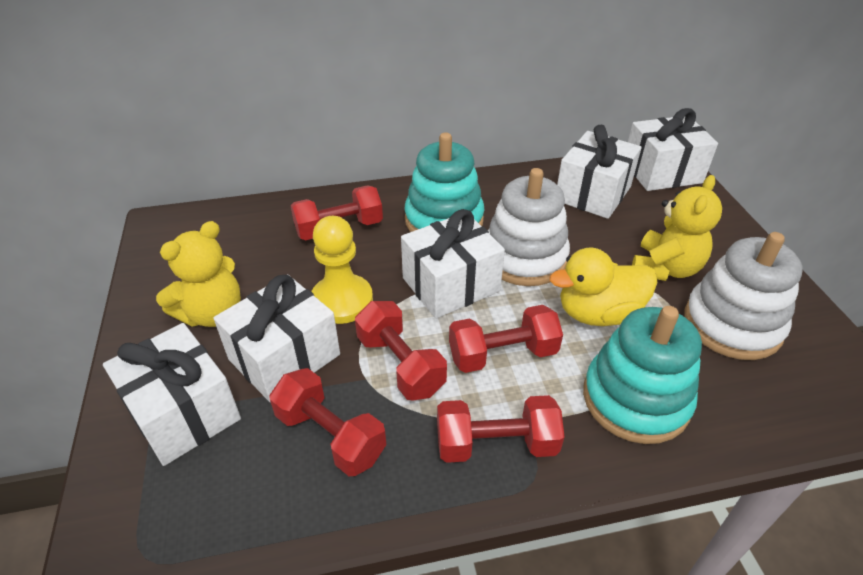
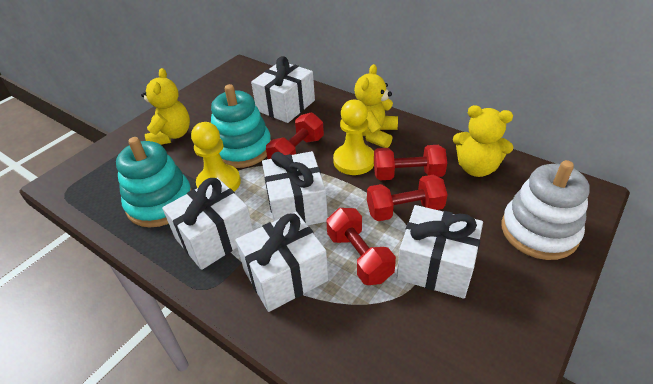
red dumbbell: 5 -> 4
white stacking toy: 2 -> 1
yellow duck: 1 -> 0
yellow pawn: 1 -> 2
yellow teddy bear: 2 -> 3

